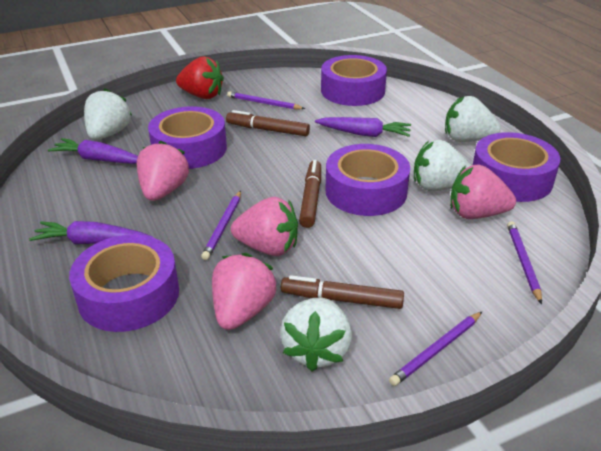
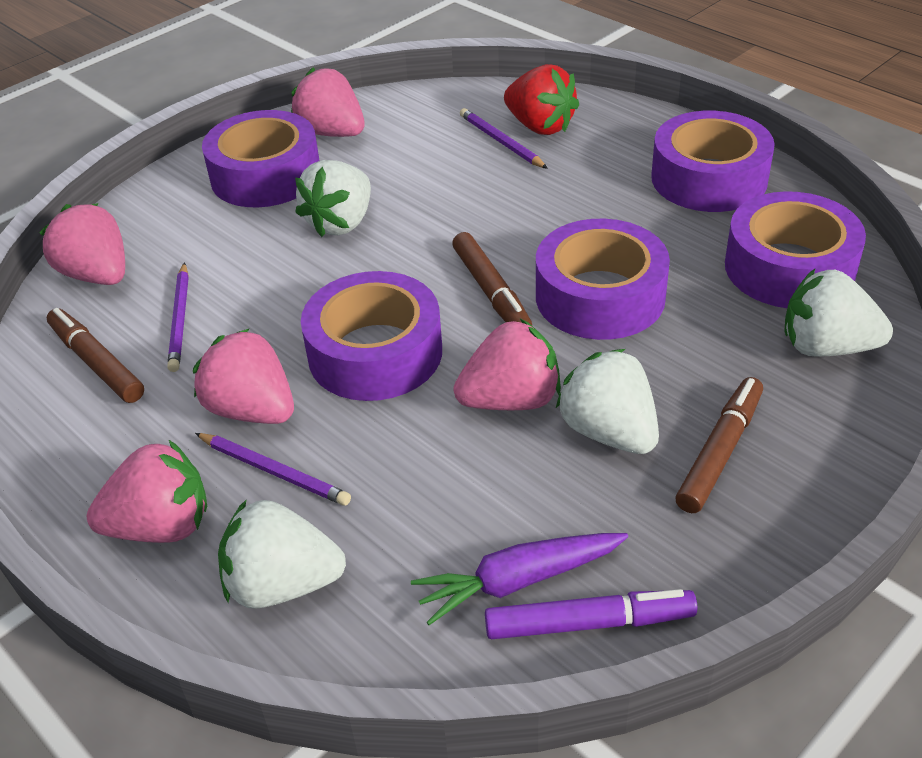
pink strawberry: 4 -> 5
purple carrot: 3 -> 1
purple marker: 0 -> 1
purple pencil: 4 -> 3

